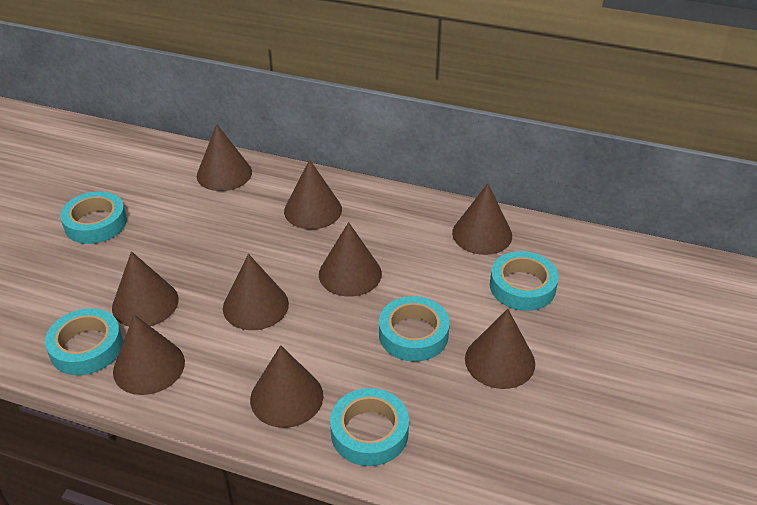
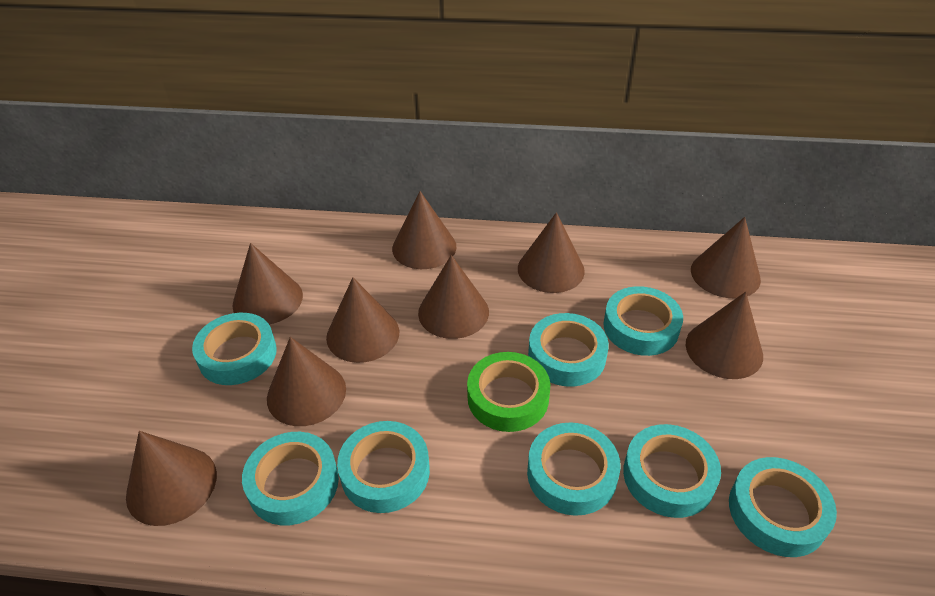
green tape: 0 -> 1
turquoise tape: 5 -> 8

